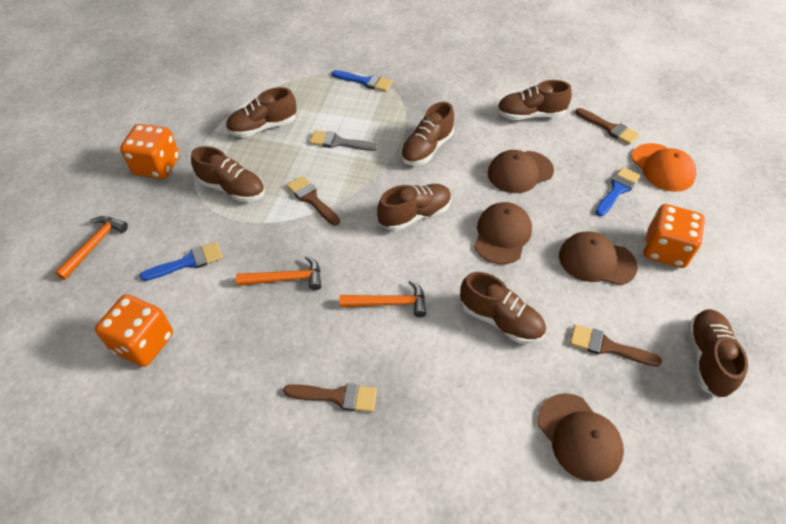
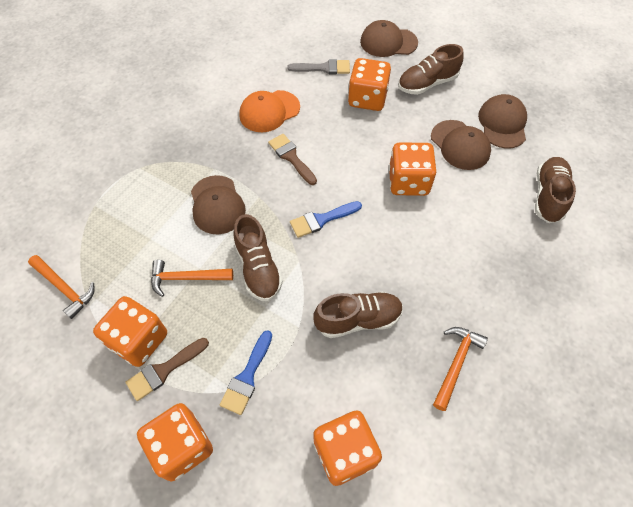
blue brush: 3 -> 2
brown brush: 4 -> 2
brown shoe: 7 -> 4
orange dice: 3 -> 5

